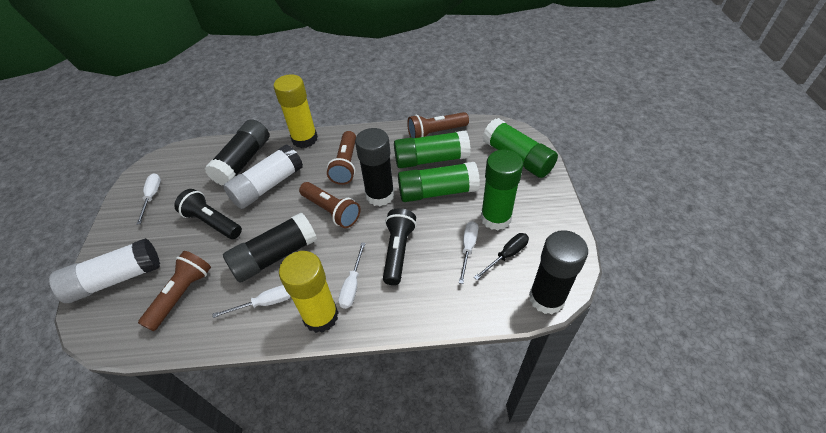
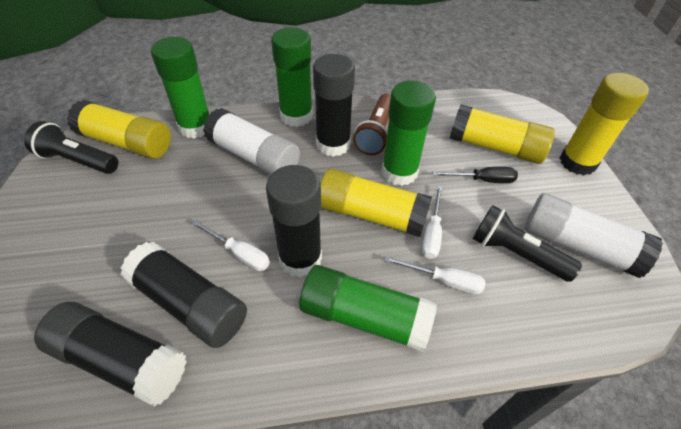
brown flashlight: 4 -> 1
white screwdriver: 4 -> 3
yellow glue stick: 2 -> 4

